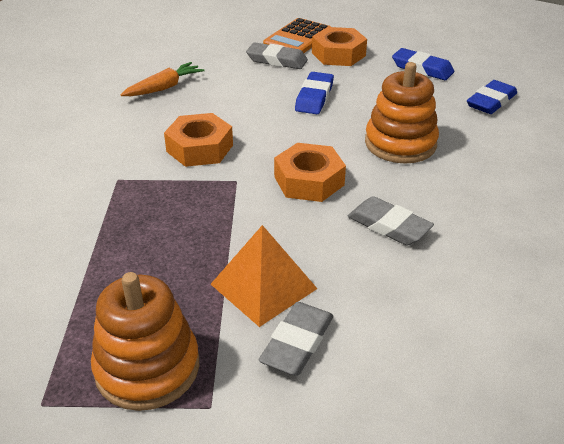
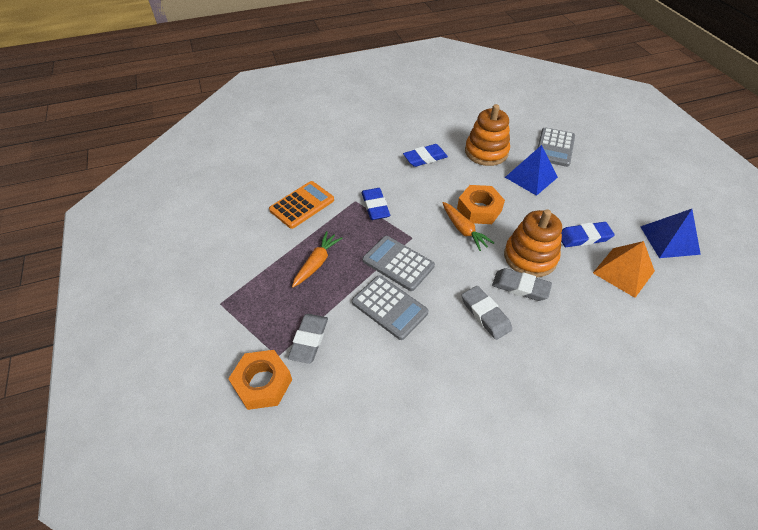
blue pyramid: 0 -> 2
grey calculator: 0 -> 3
orange carrot: 1 -> 2
orange nut: 3 -> 2

